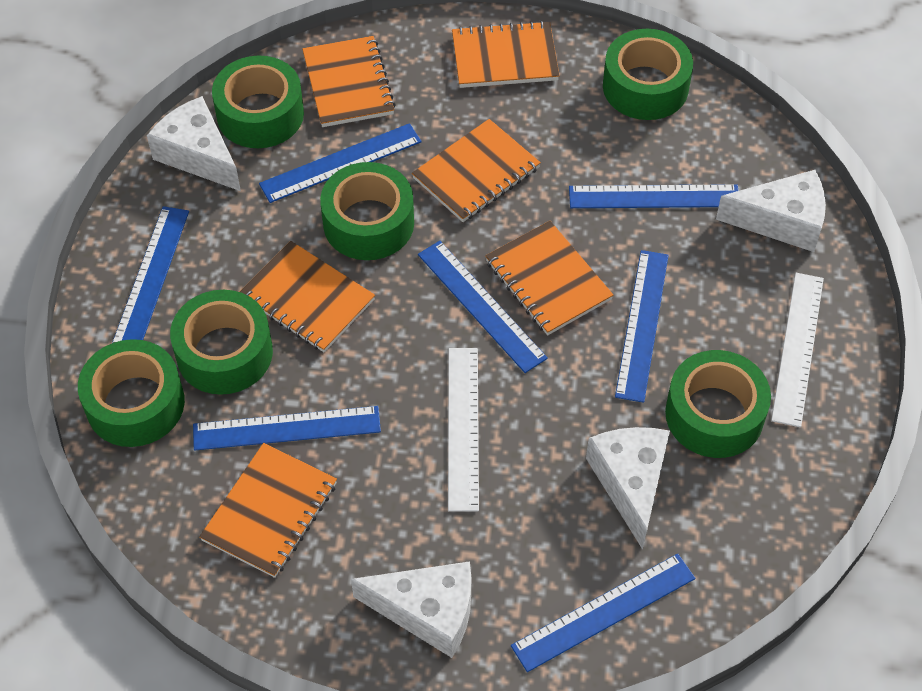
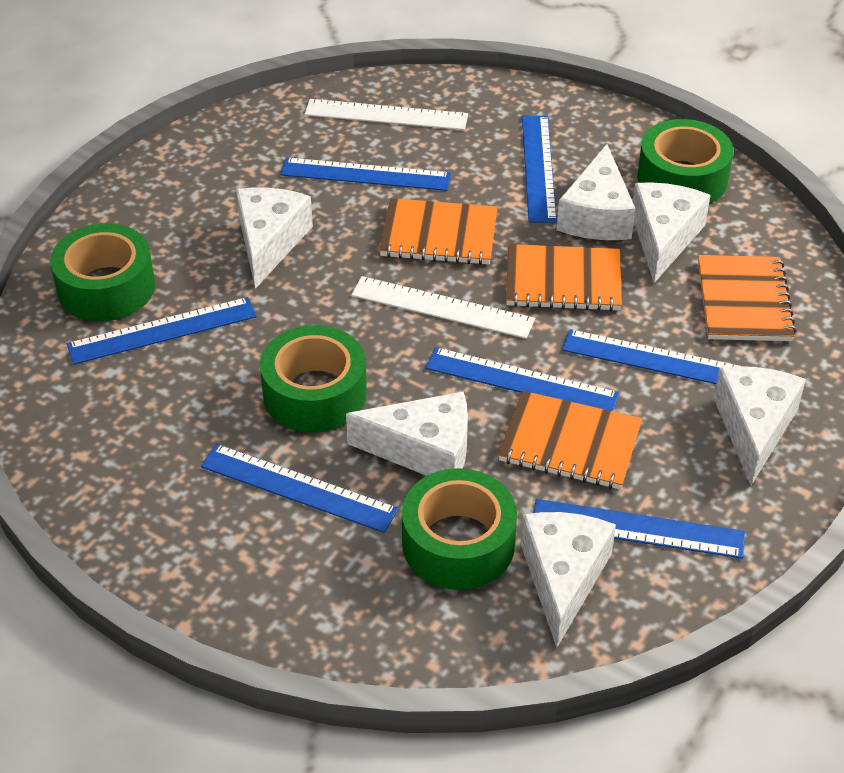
green tape: 6 -> 4
orange notebook: 6 -> 4
white cheese: 4 -> 6

